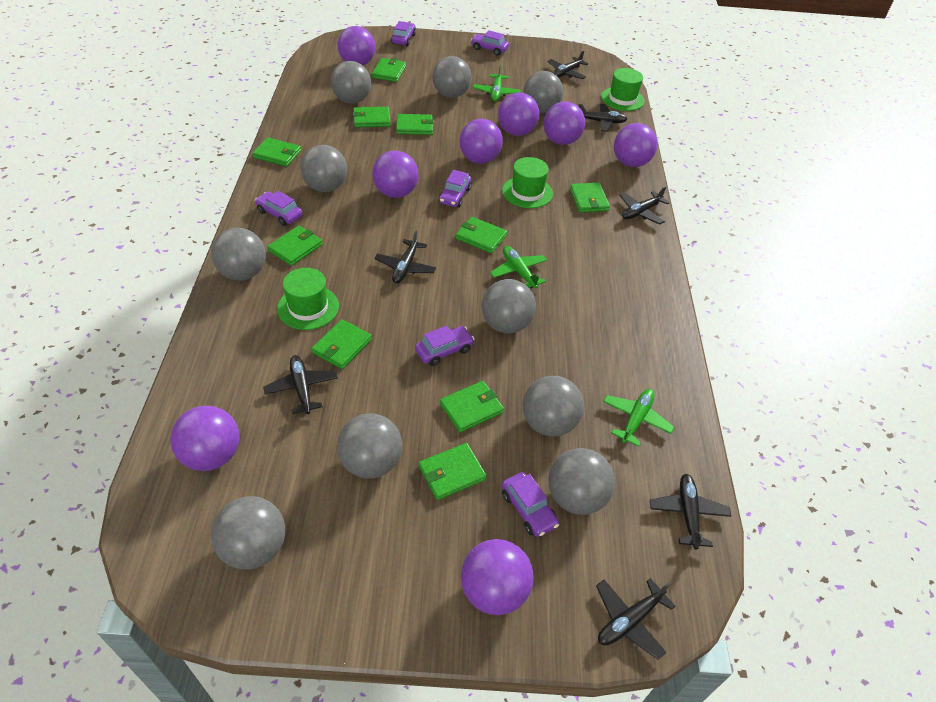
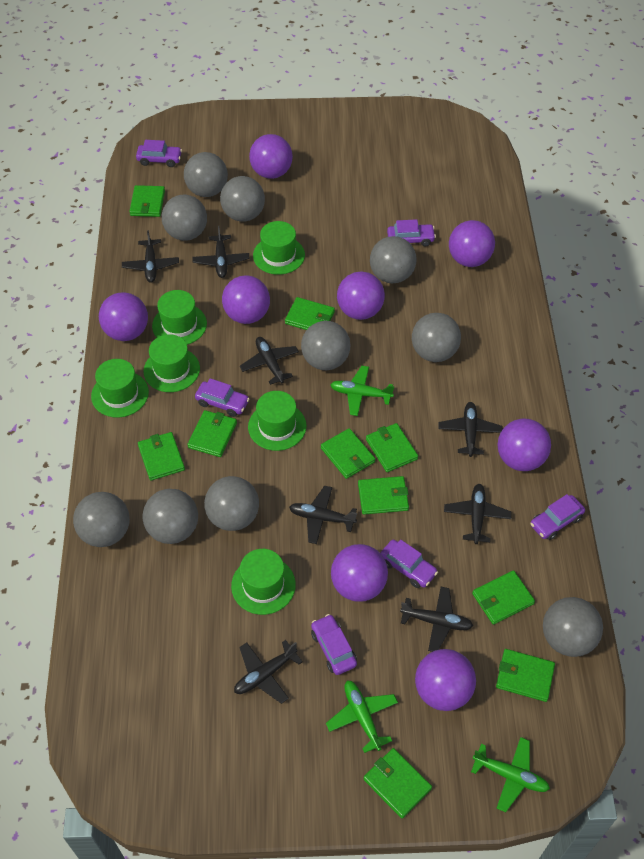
black plane: 7 -> 8
green hat: 3 -> 6

